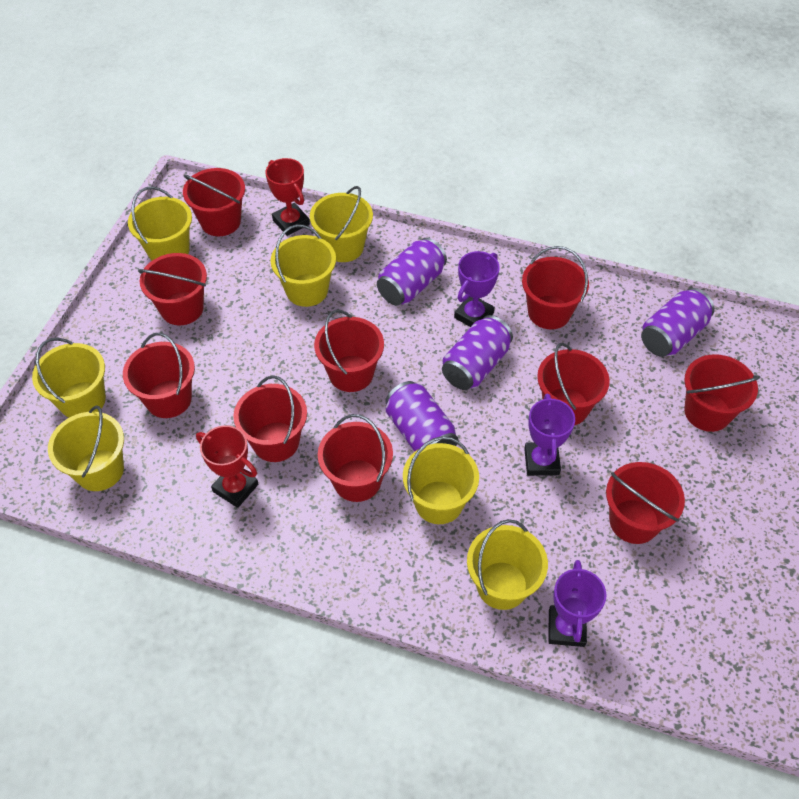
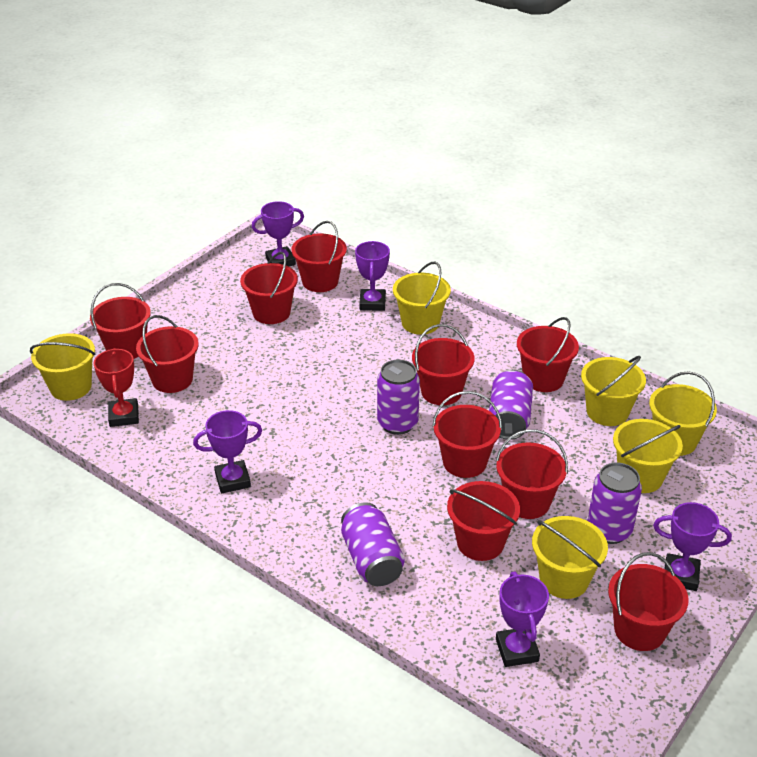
purple trophy: 3 -> 5
red trophy: 2 -> 1
yellow bucket: 7 -> 6

